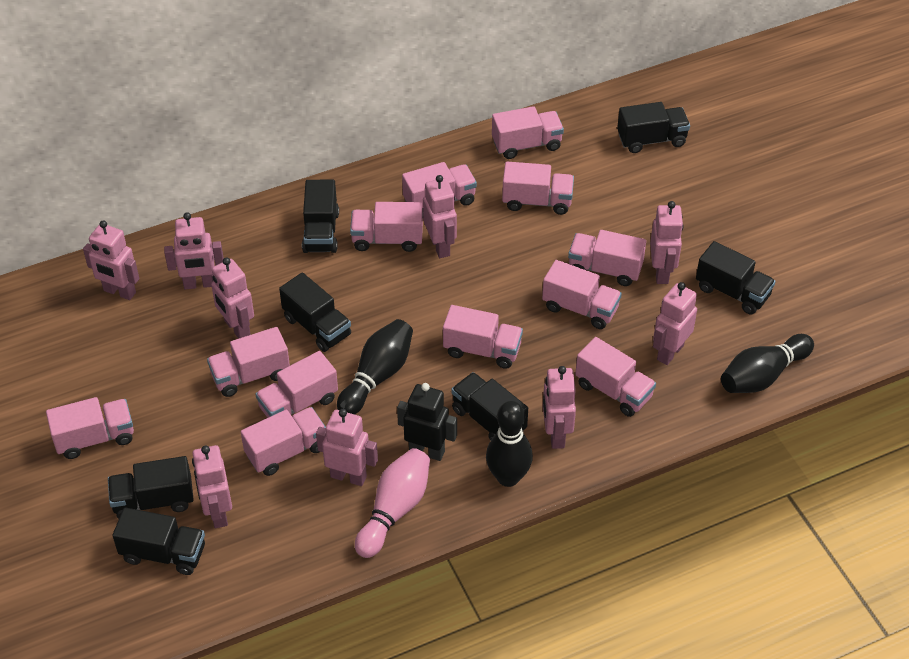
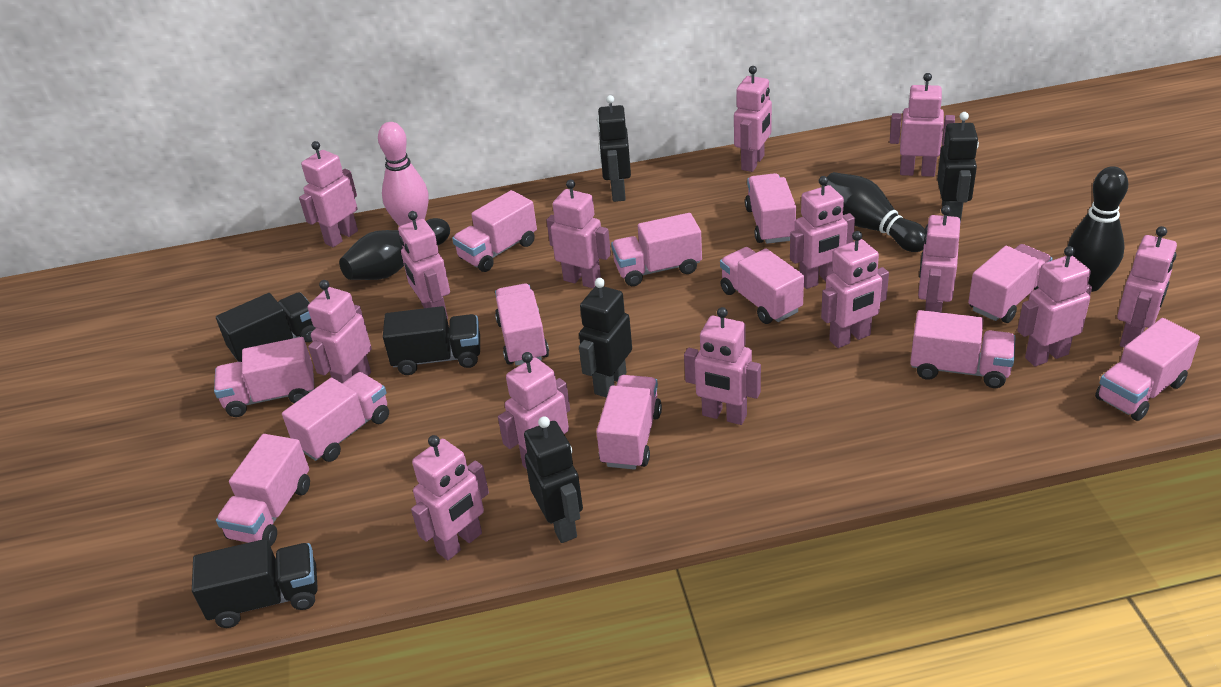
black robot: 1 -> 4
black truck: 7 -> 3
pink robot: 9 -> 14

